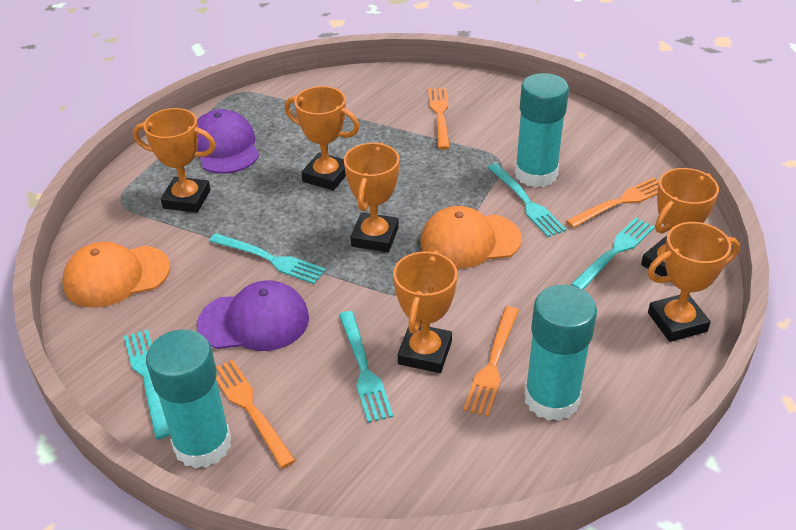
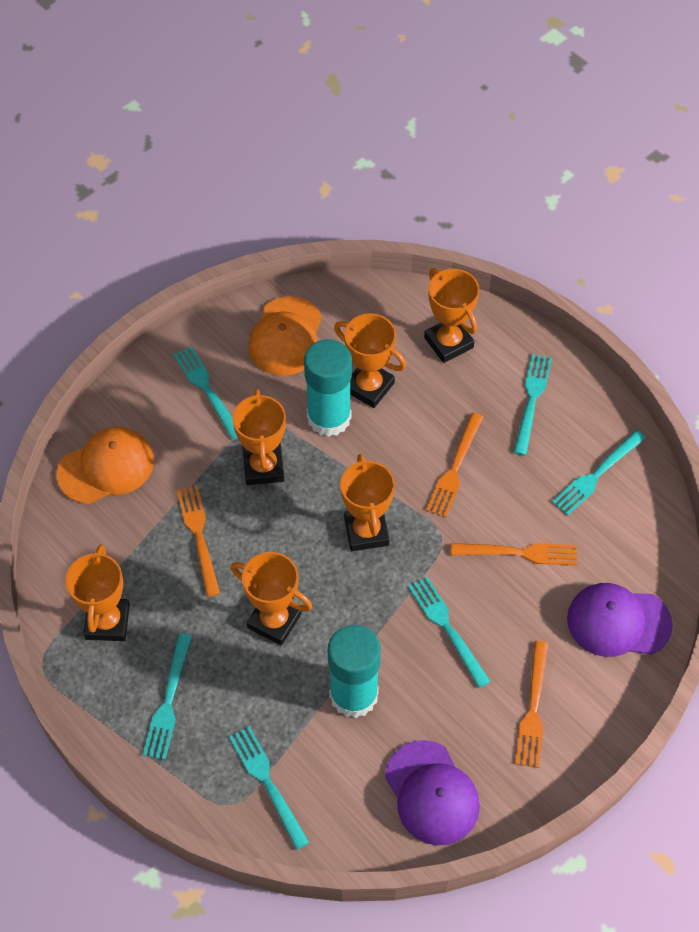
turquoise fork: 5 -> 6
turquoise glue stick: 3 -> 2

